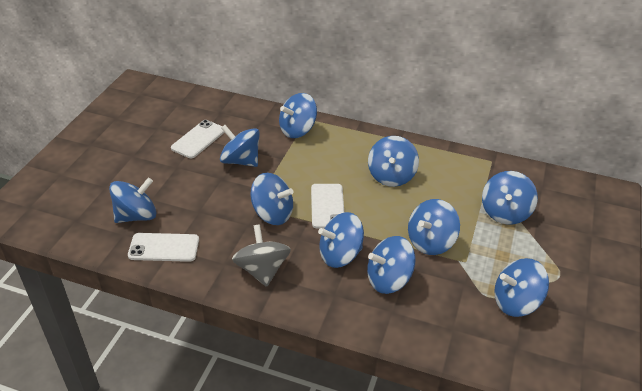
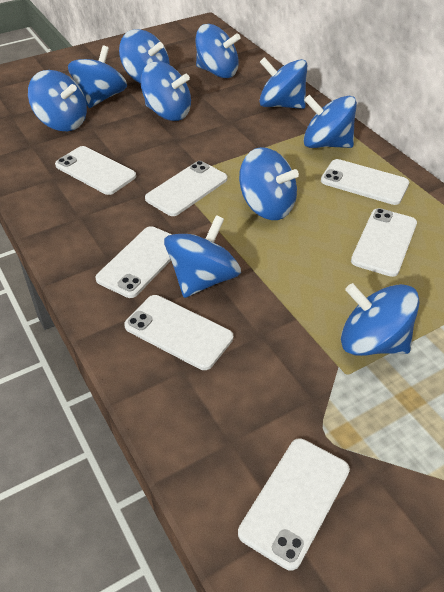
grey spinning top: 1 -> 0
white phone: 3 -> 7

